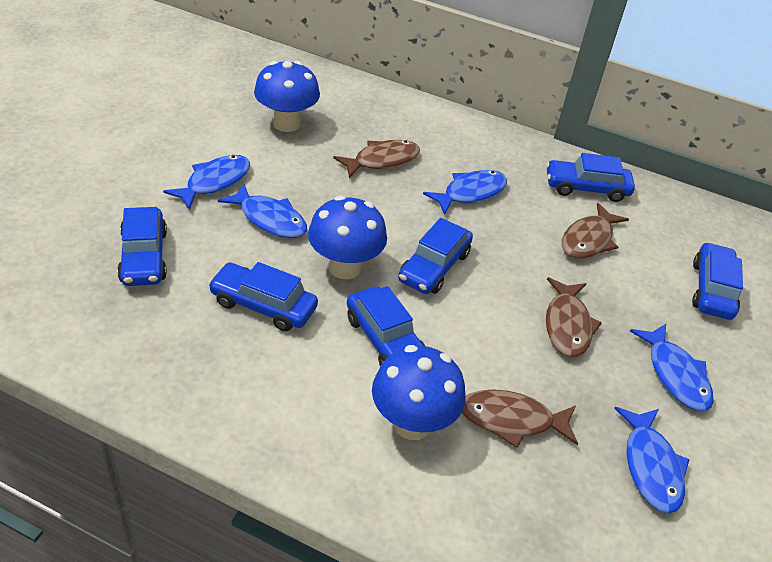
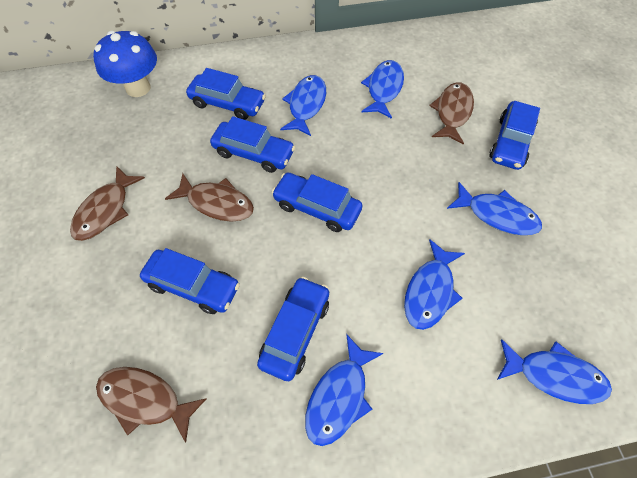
blue fish: 5 -> 6
blue mushroom: 3 -> 1

